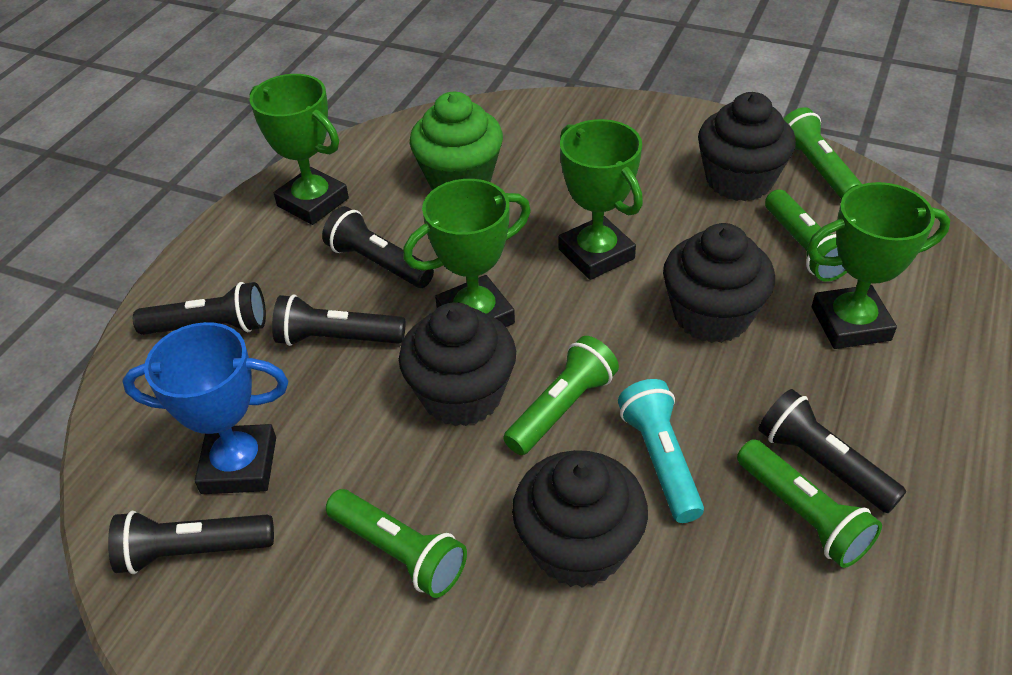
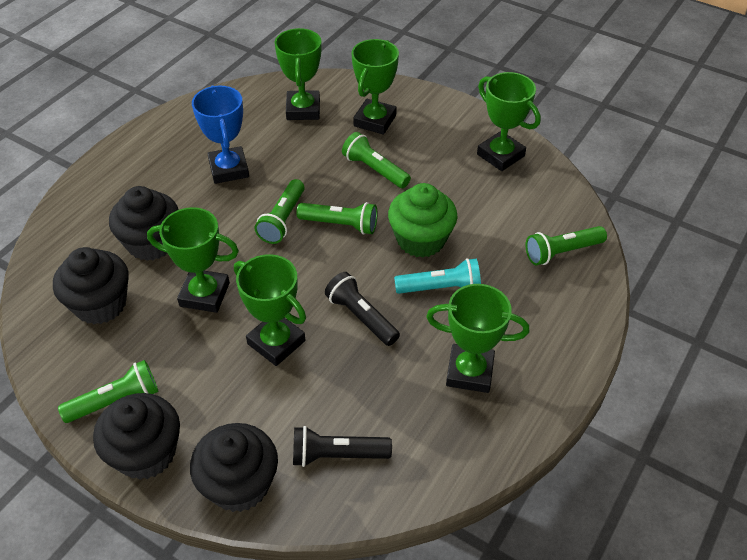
black flashlight: 5 -> 2
green trophy: 4 -> 6

